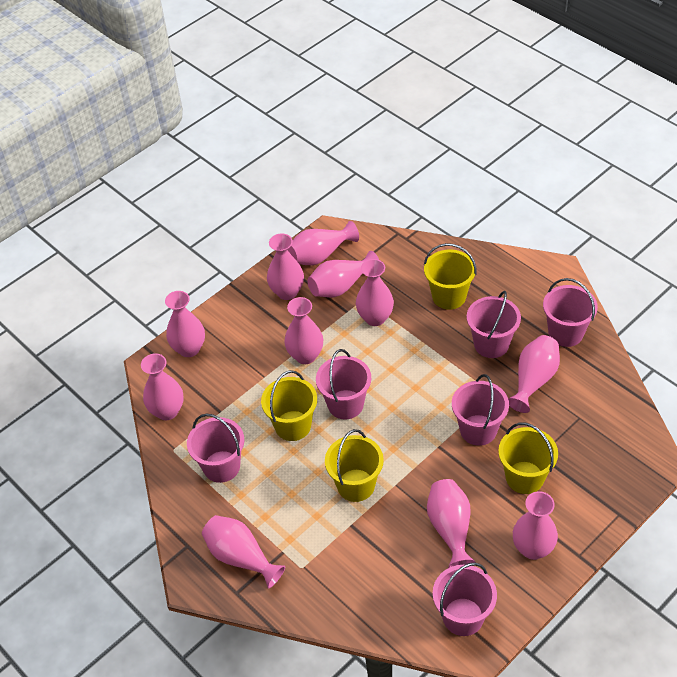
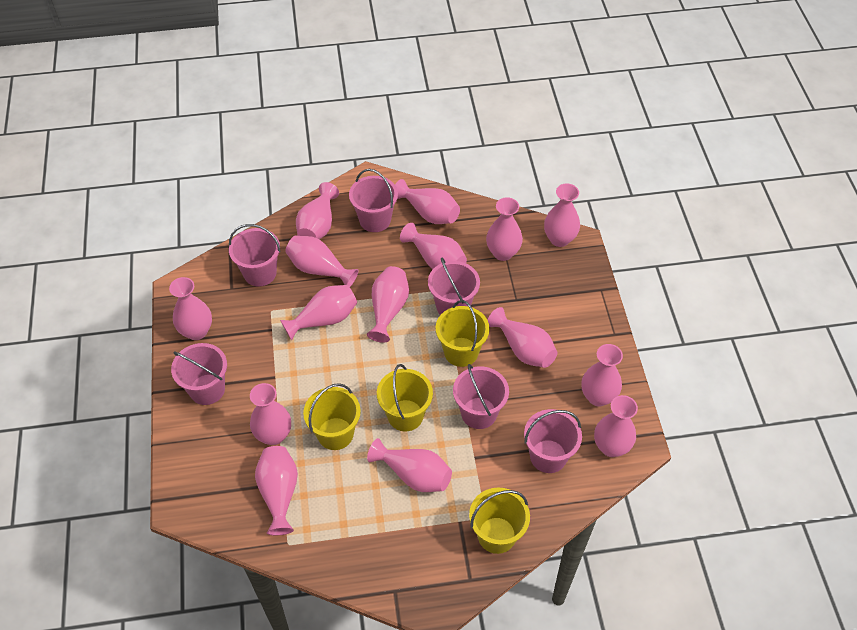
pink vase: 11 -> 15

